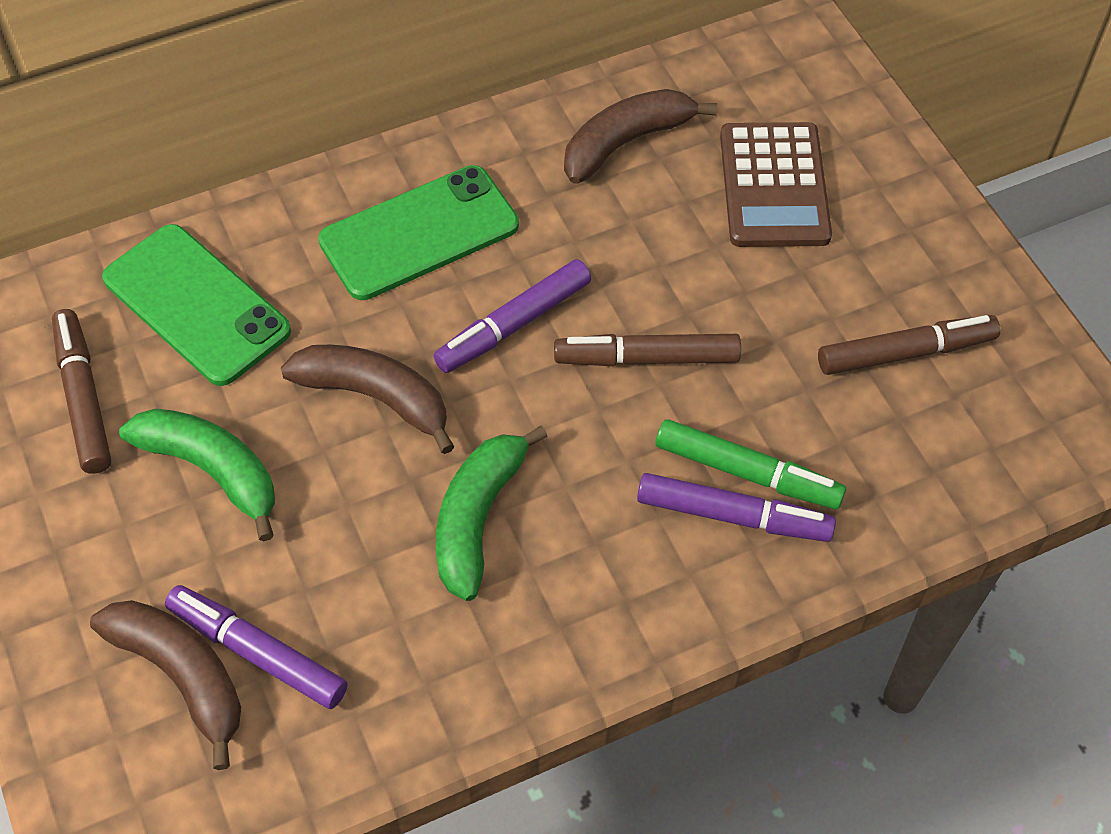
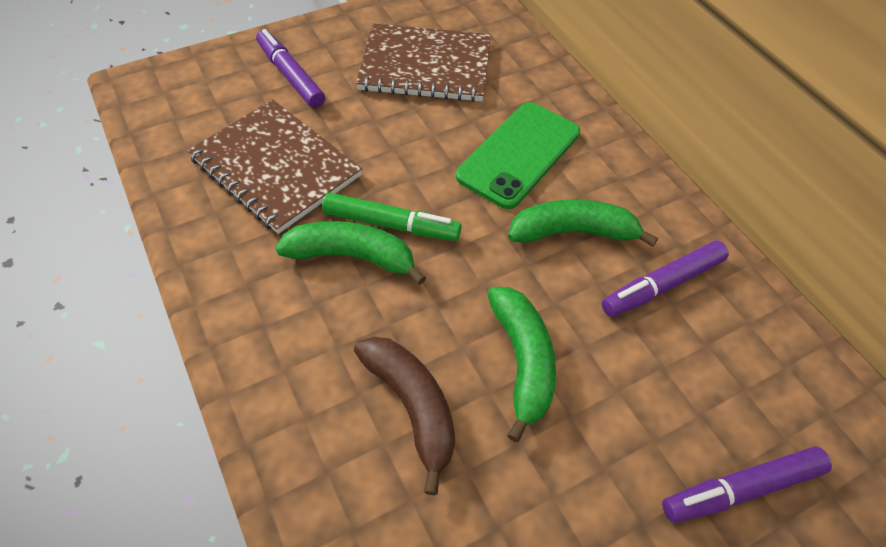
brown banana: 3 -> 1
brown calculator: 1 -> 0
brown marker: 3 -> 0
brown notebook: 0 -> 2
green banana: 2 -> 3
green phone: 2 -> 1

